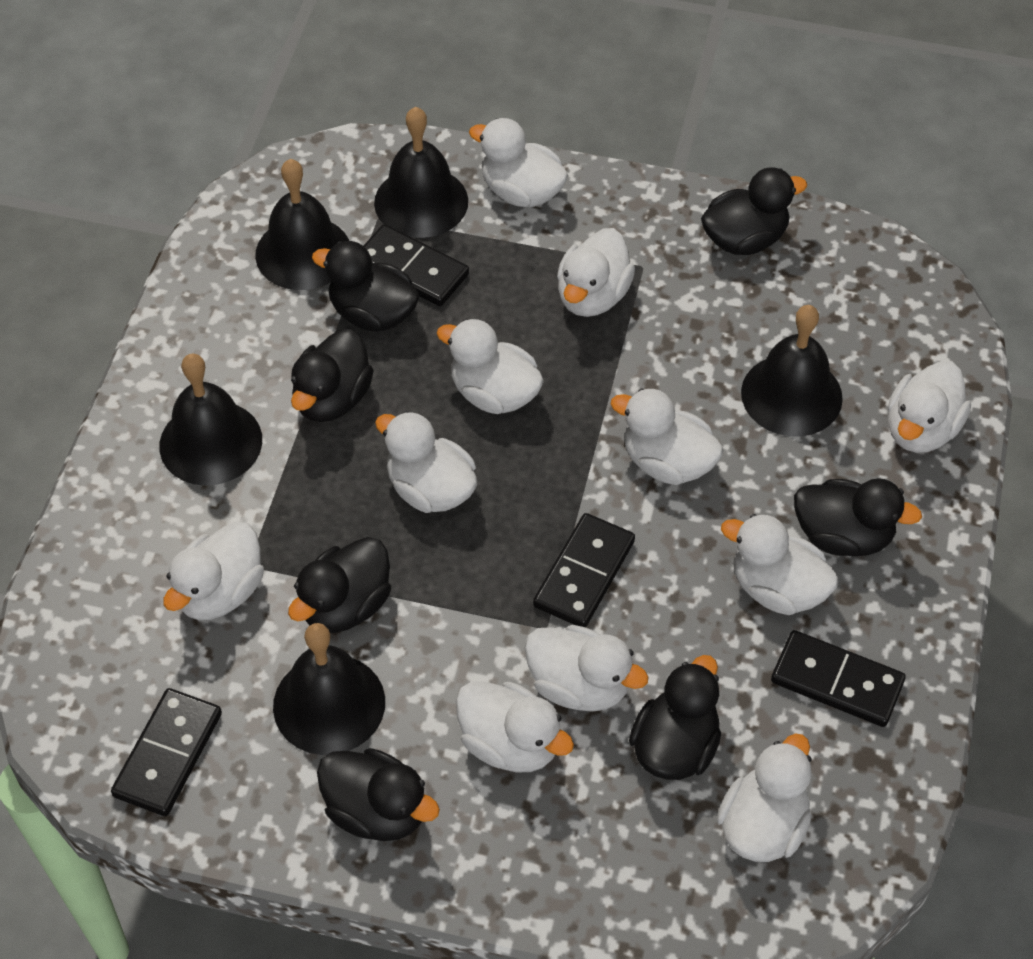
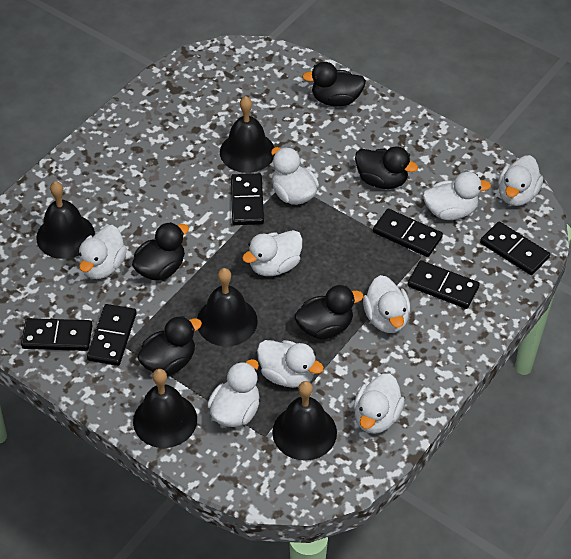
black domino: 4 -> 6
black duck: 7 -> 5
white duck: 11 -> 9

